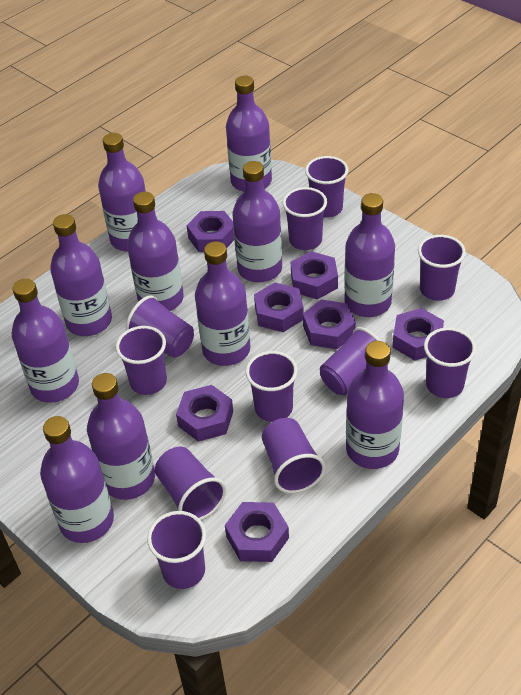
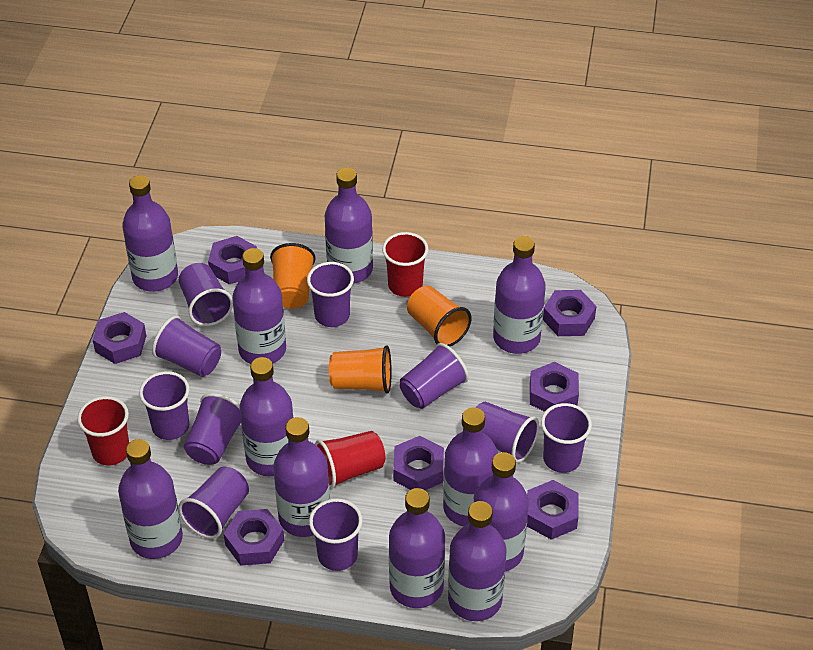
orange cup: 0 -> 3
purple cup: 11 -> 10
red cup: 0 -> 3

